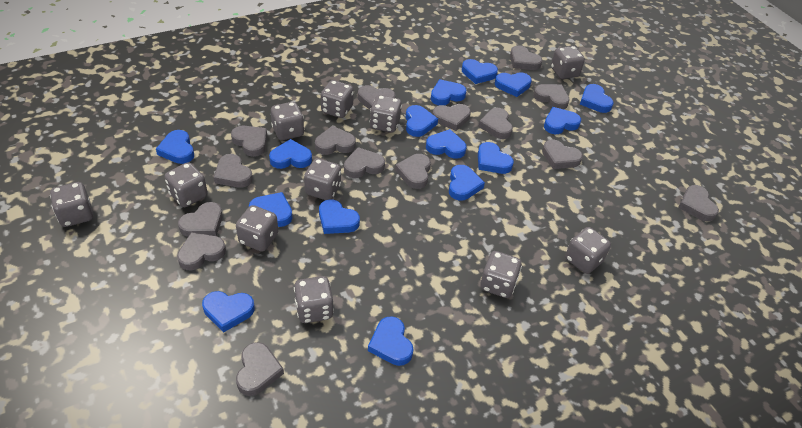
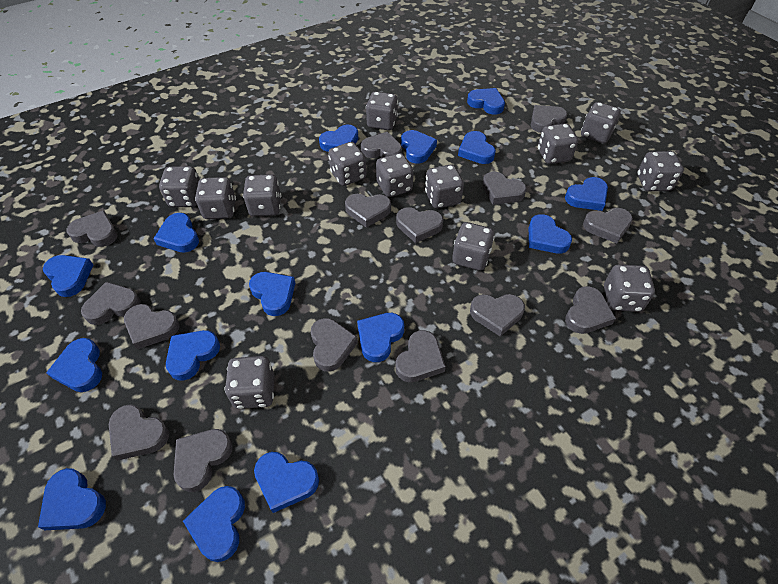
grey dice: 11 -> 13

